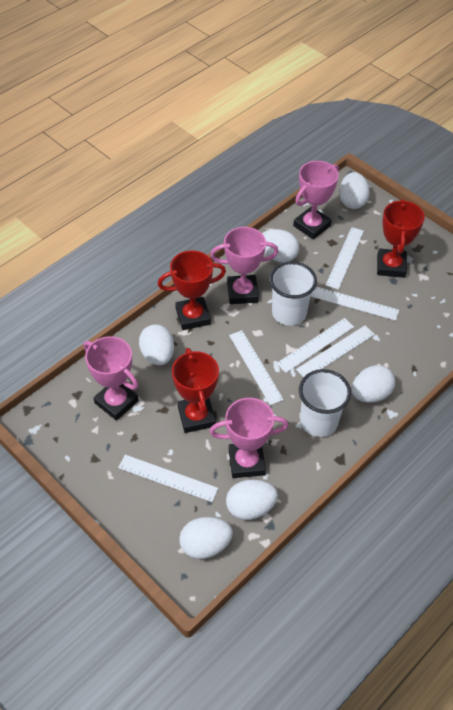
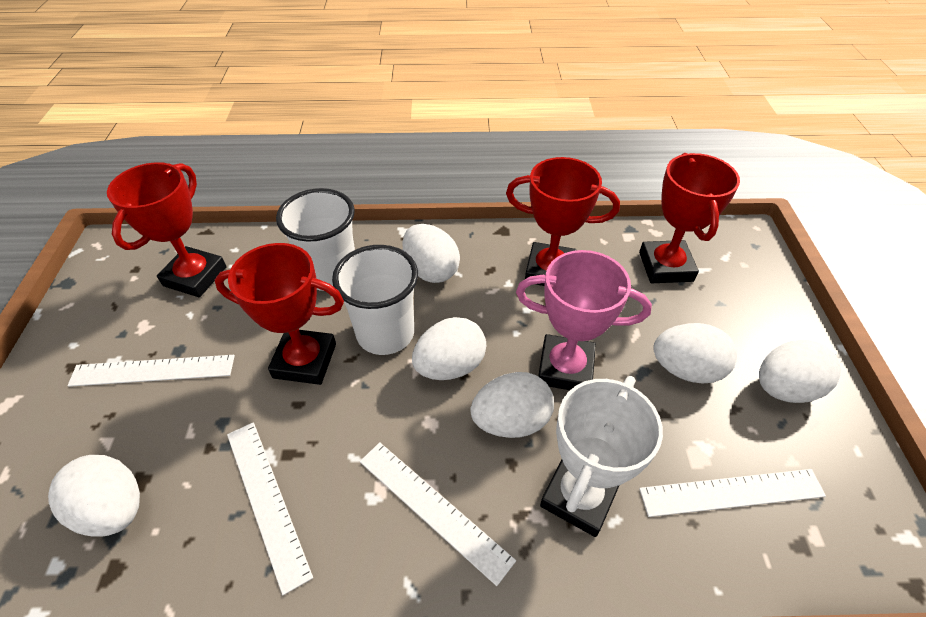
pink trophy: 4 -> 1
red trophy: 3 -> 4
white ruler: 6 -> 4
white trophy: 0 -> 1

